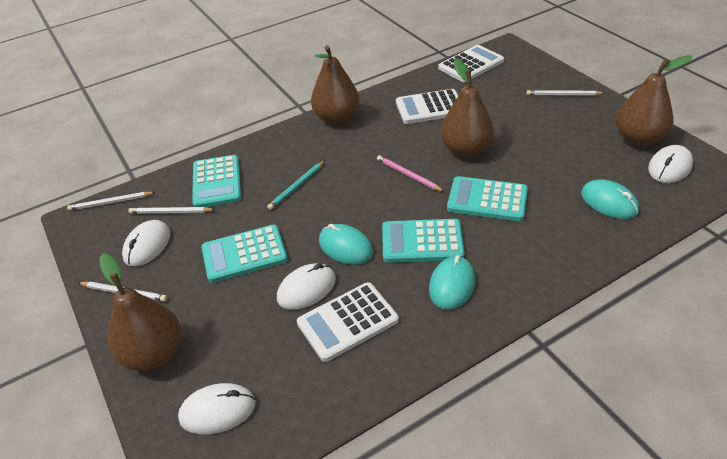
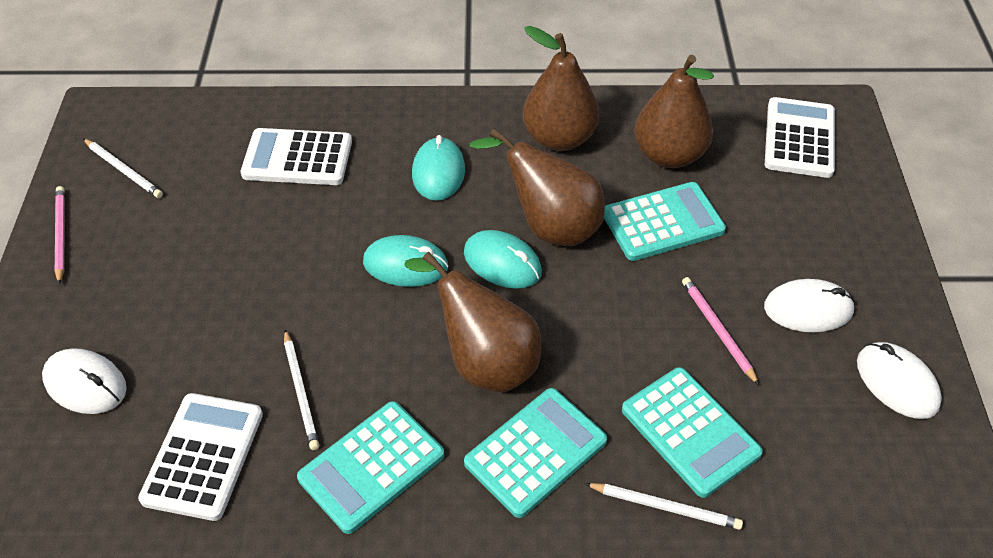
pink pencil: 1 -> 2
turquoise pencil: 1 -> 0
white mouse: 4 -> 3
white pencil: 4 -> 3

